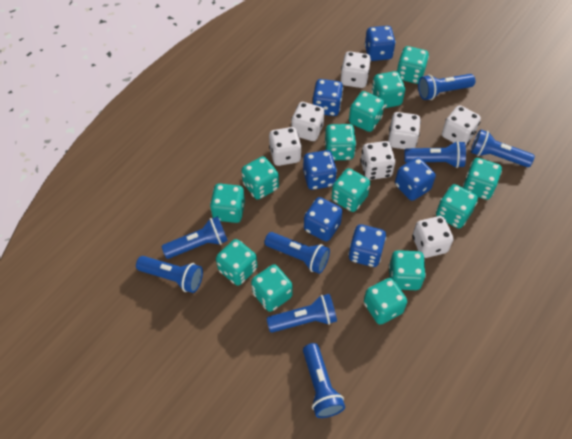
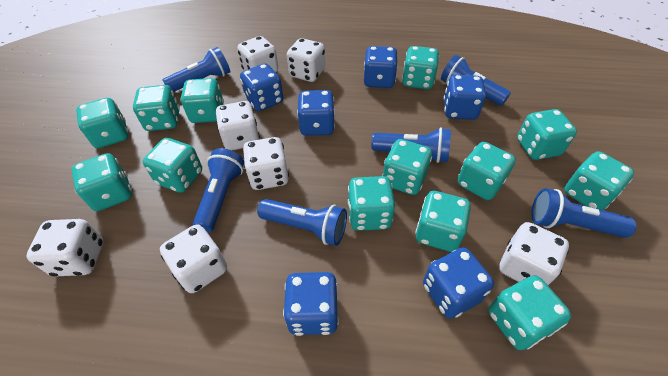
blue flashlight: 8 -> 6

